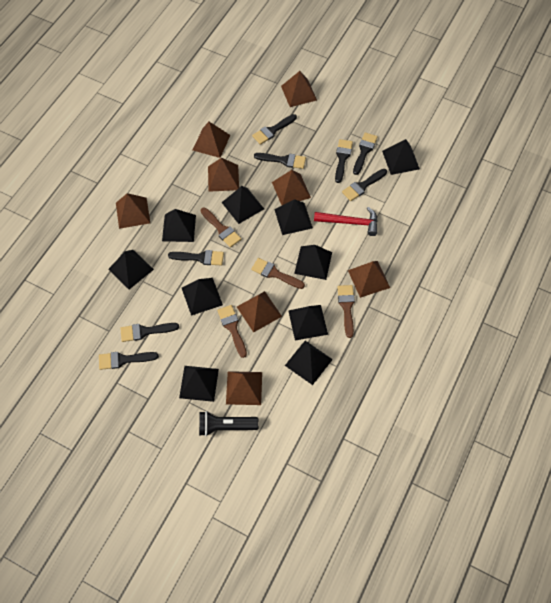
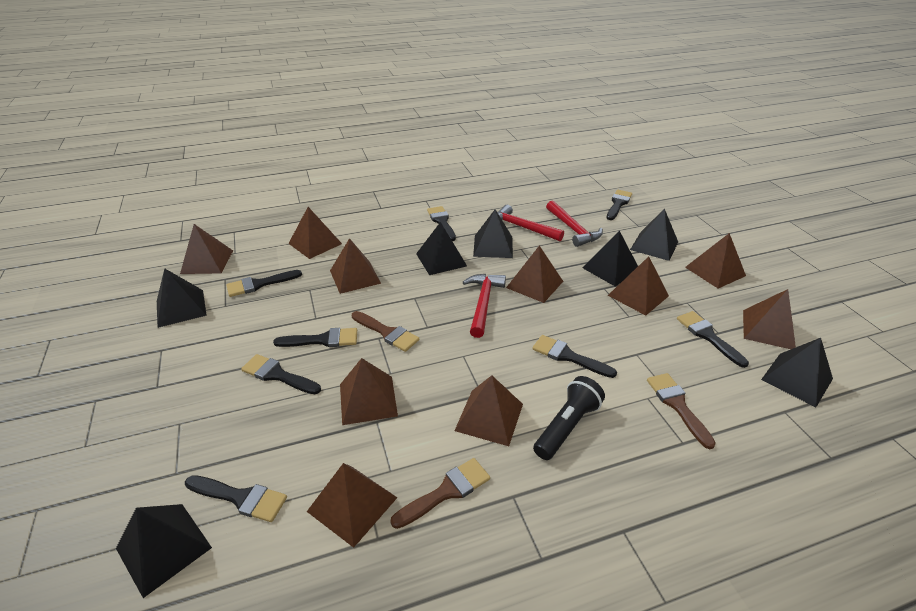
black pyramid: 10 -> 7
brown brush: 4 -> 3
brown pyramid: 8 -> 10
red hammer: 1 -> 3

